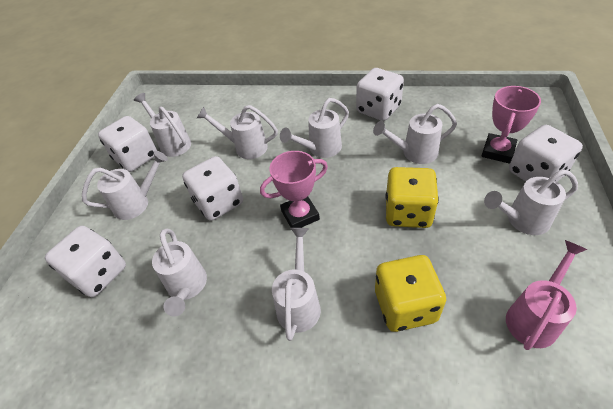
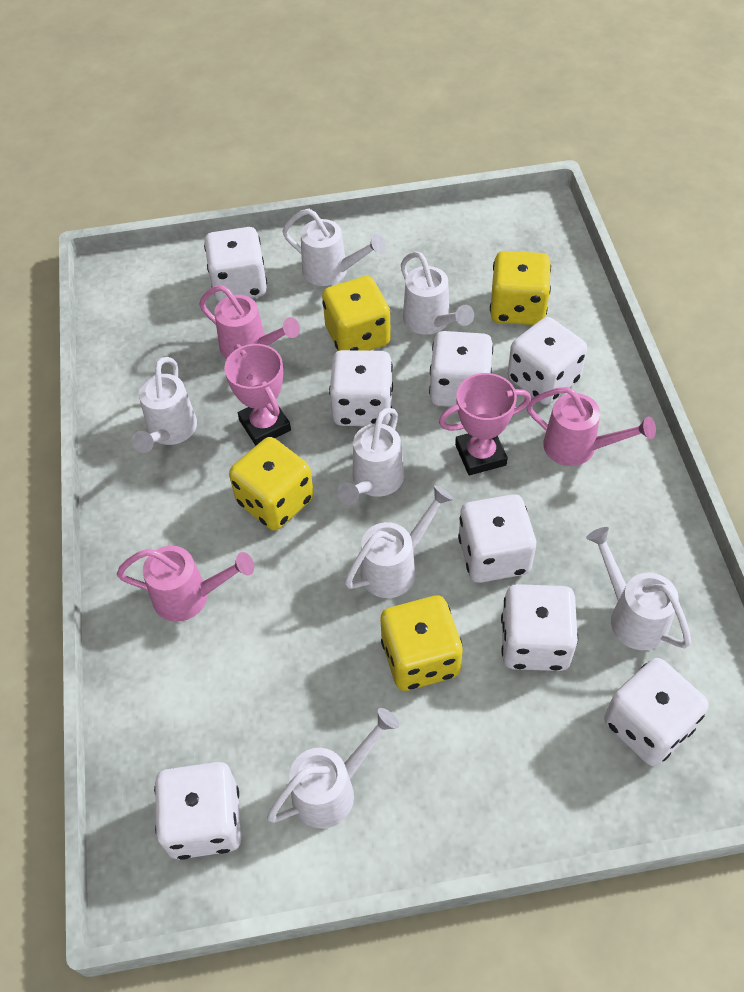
pink watering can: 1 -> 3
white dice: 5 -> 8
white watering can: 8 -> 7
yellow dice: 2 -> 4

